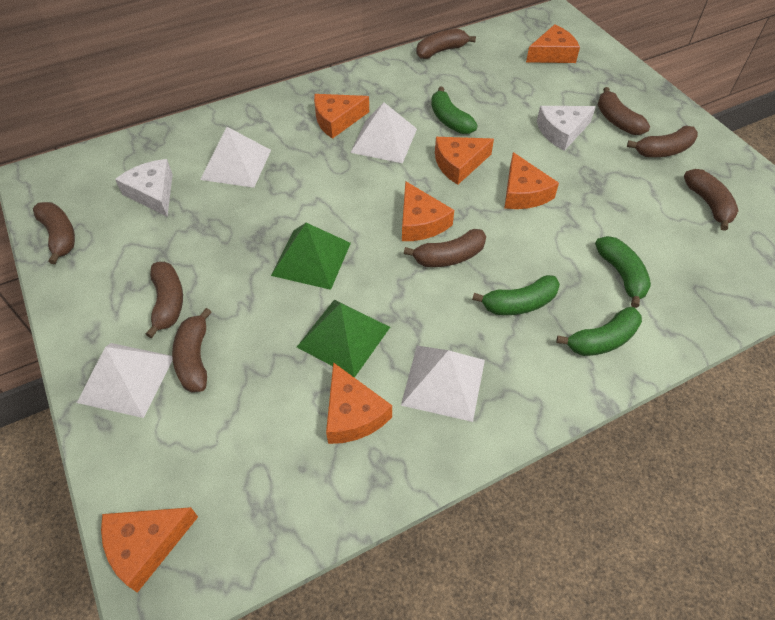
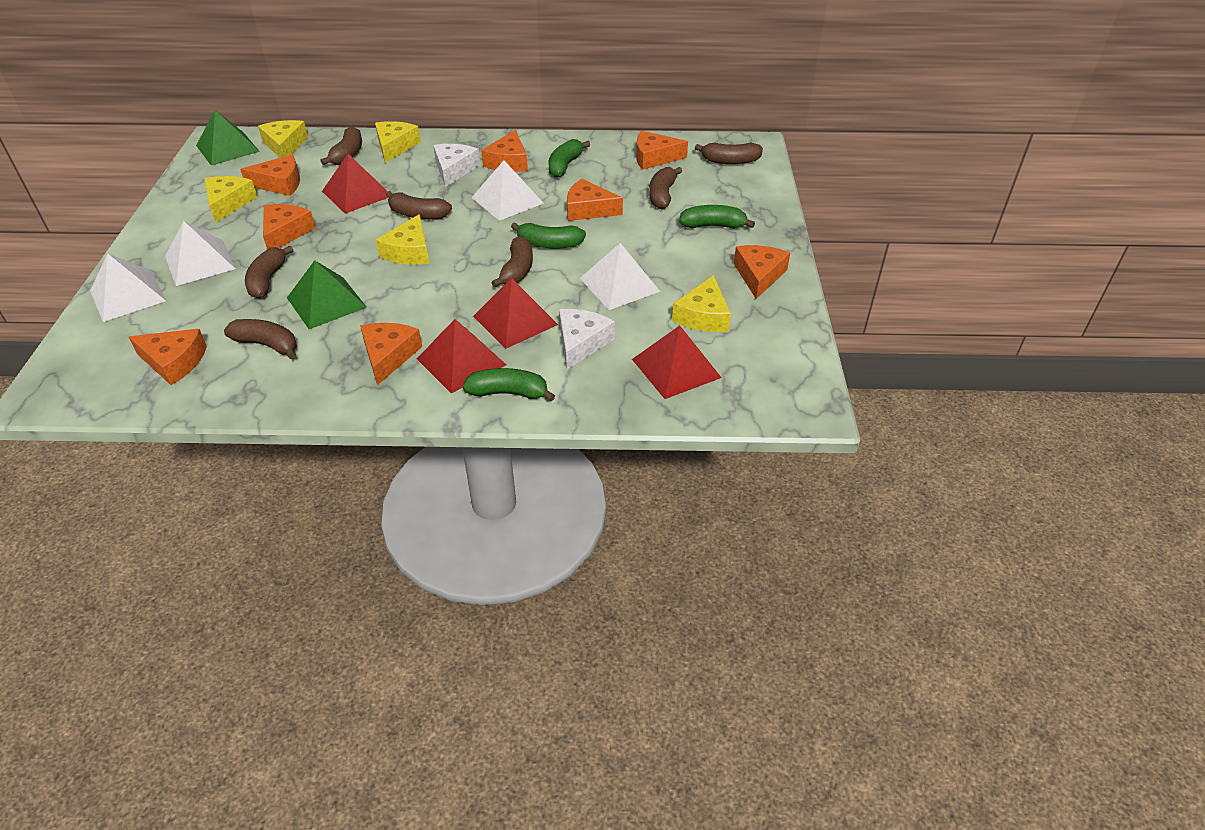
brown banana: 8 -> 7
orange cheese: 7 -> 8
red pyramid: 0 -> 4
yellow cheese: 0 -> 5

